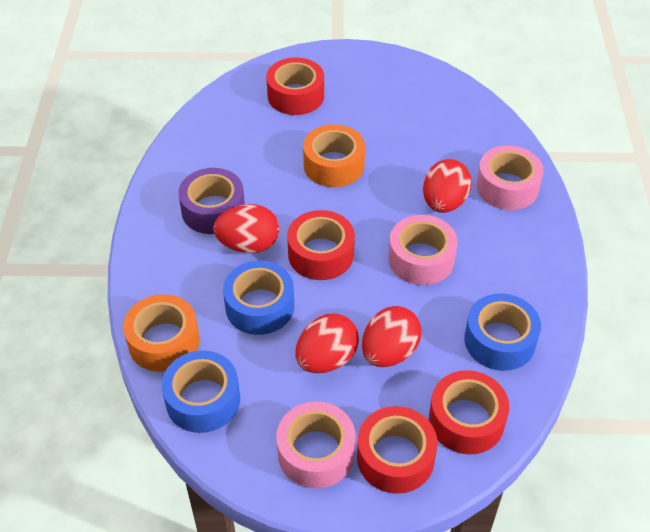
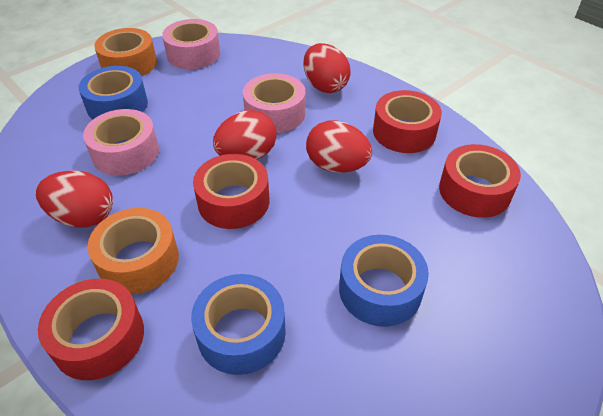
purple tape: 1 -> 0

